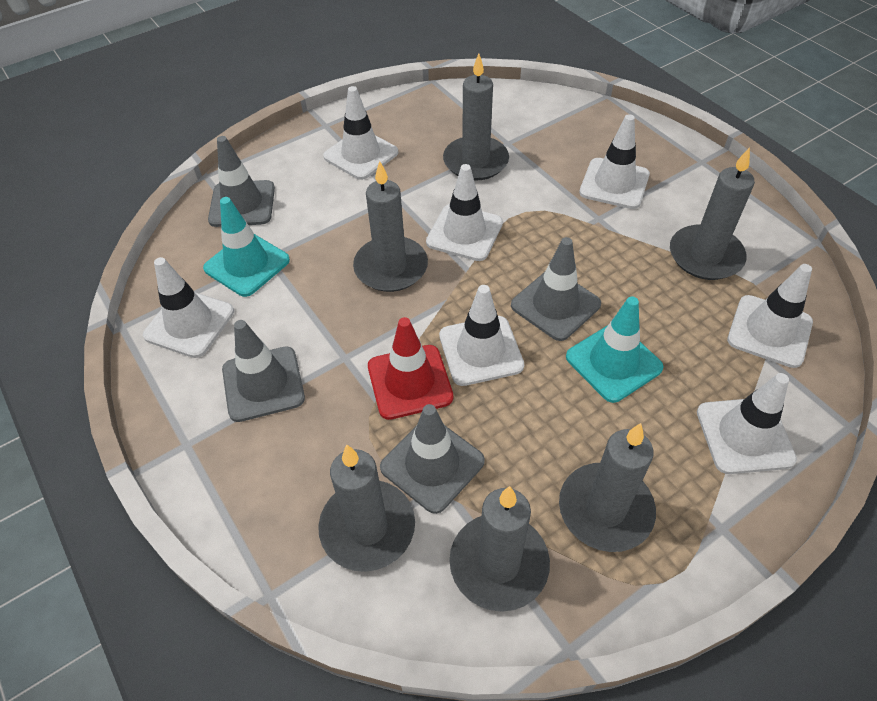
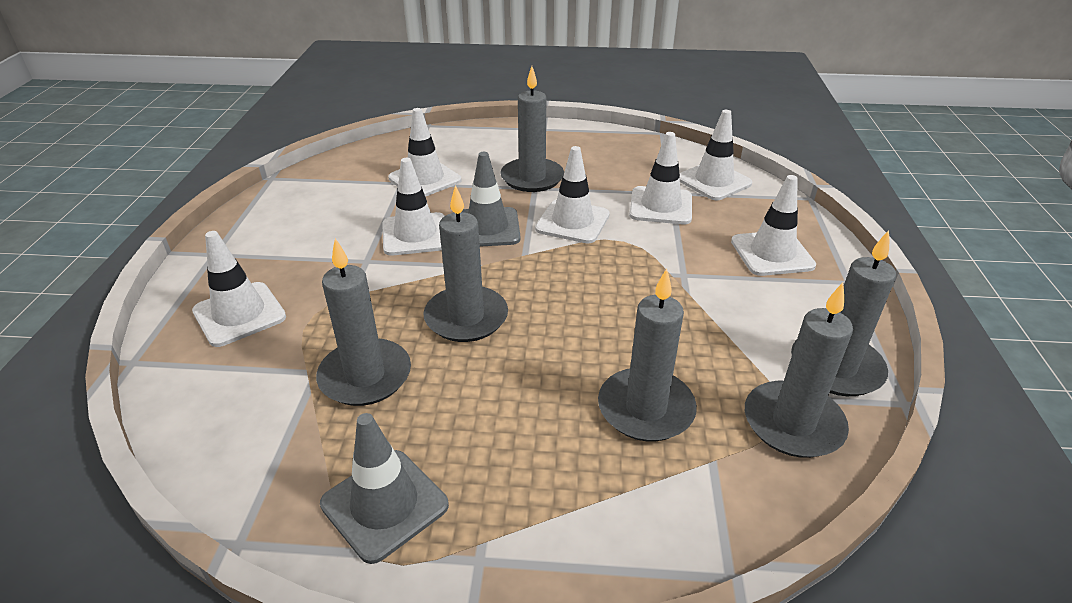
grey traffic cone: 4 -> 2
red traffic cone: 1 -> 0
turquoise traffic cone: 2 -> 0

